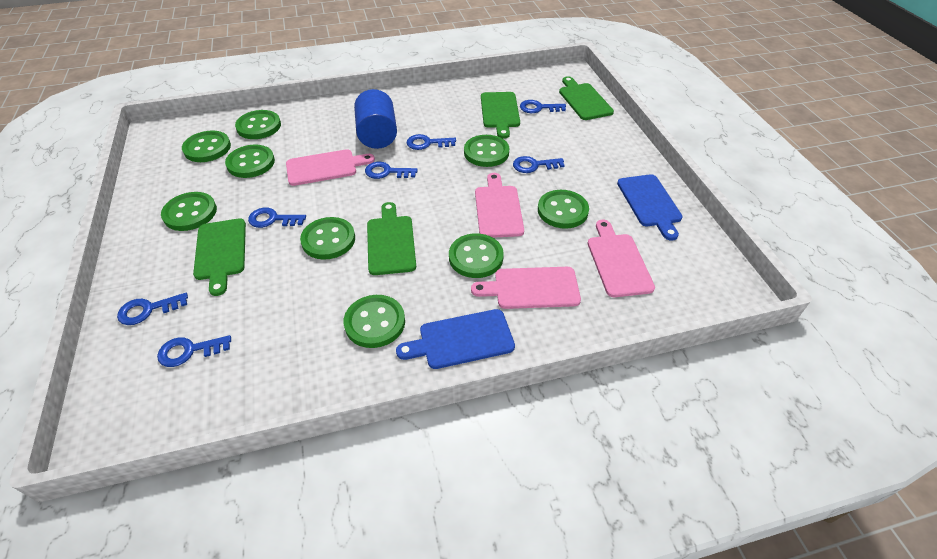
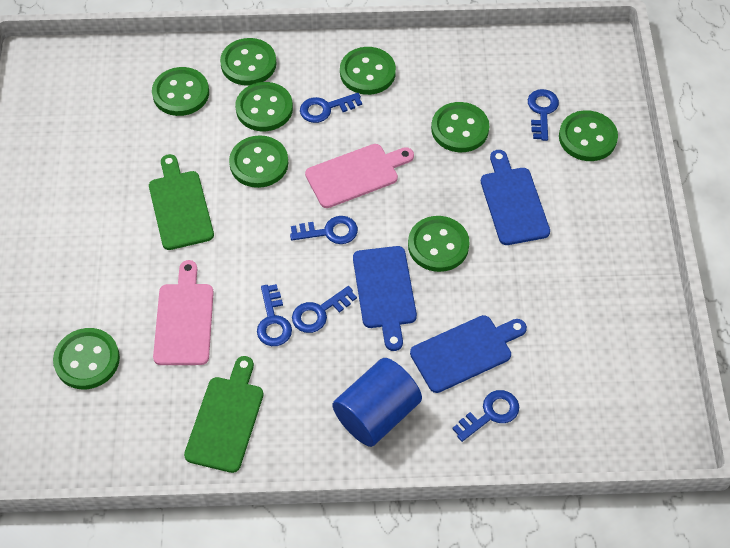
blue cutting board: 2 -> 3
blue key: 7 -> 6
green cutting board: 4 -> 2
pink cutting board: 4 -> 2

